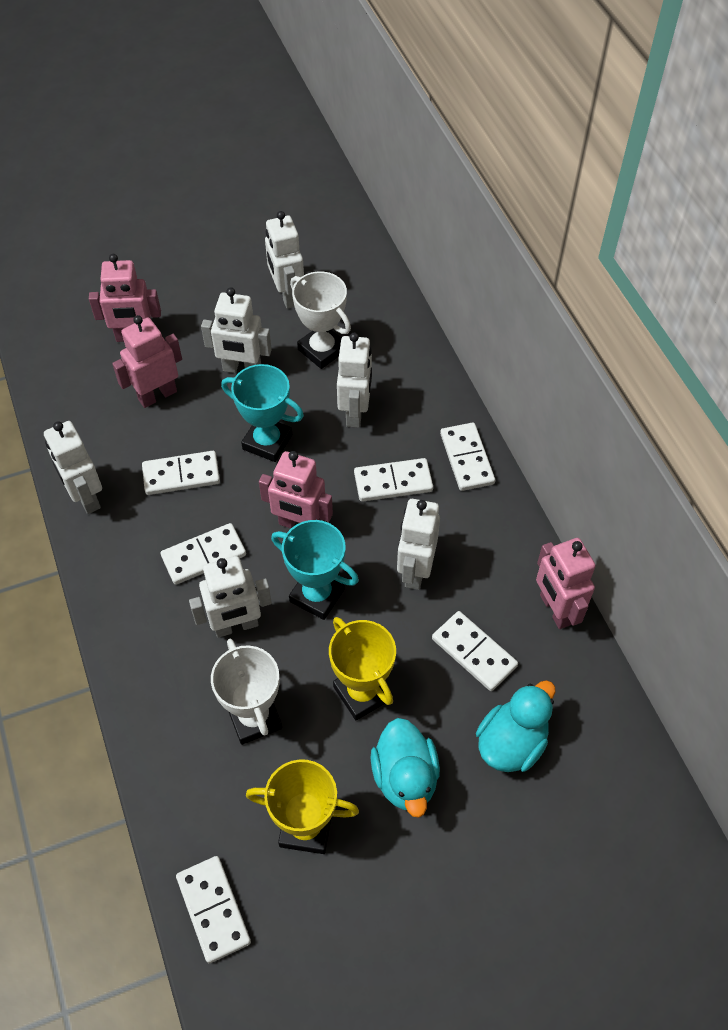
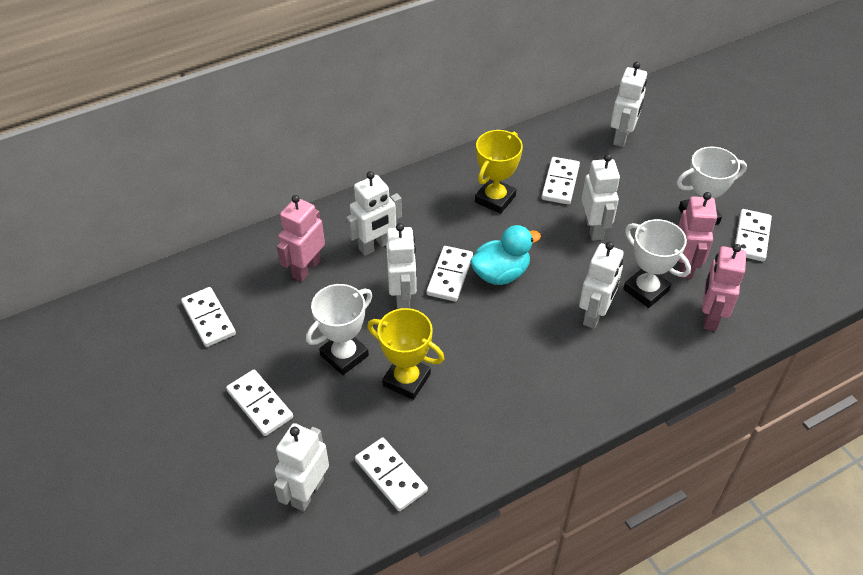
pink robot: 4 -> 3
turquoise duck: 2 -> 1
turquoise trophy: 2 -> 0
white trophy: 2 -> 3

